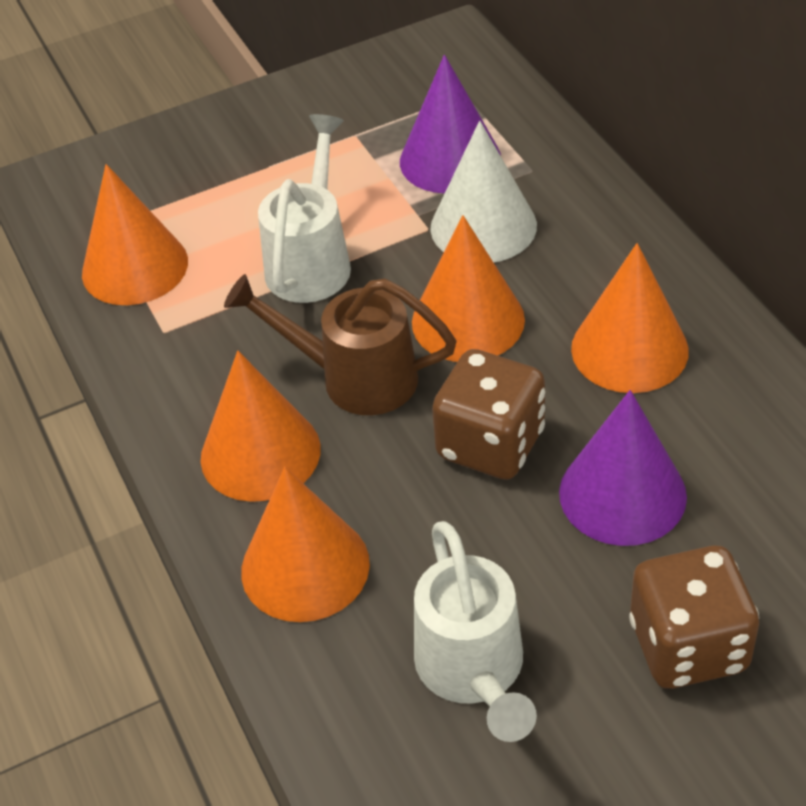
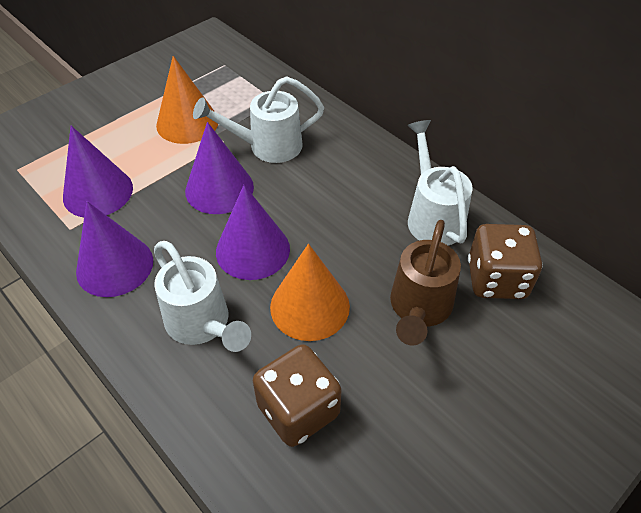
orange cone: 5 -> 2
purple cone: 2 -> 4
white cone: 1 -> 0
white watering can: 2 -> 3

